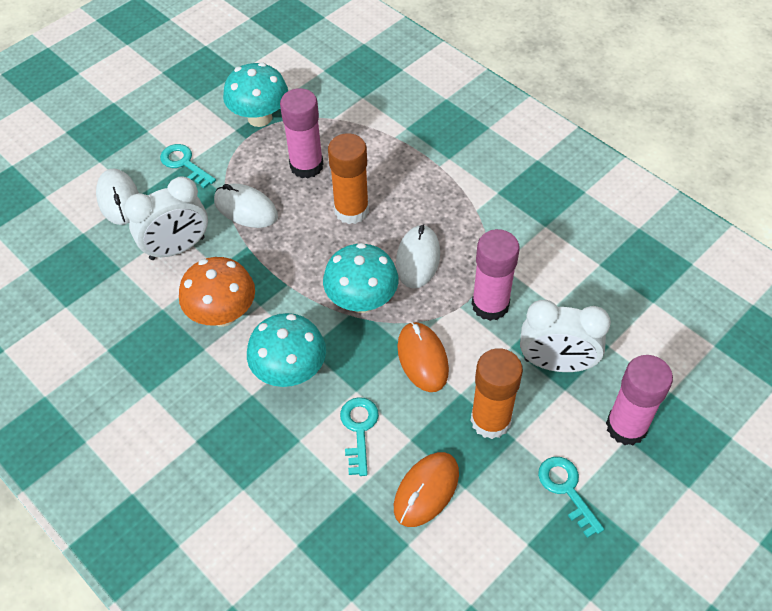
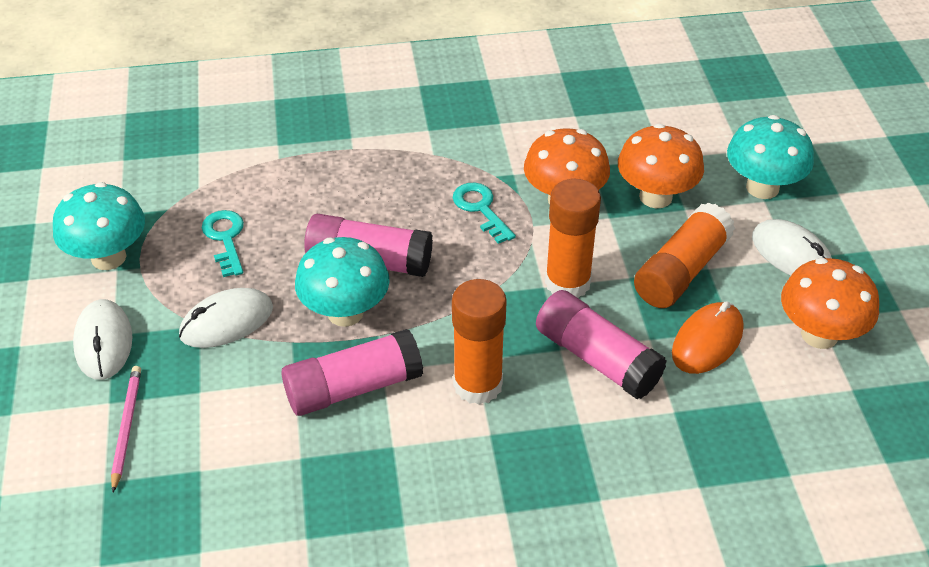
orange glue stick: 2 -> 3
orange mouse: 2 -> 1
orange mushroom: 1 -> 3
pink pencil: 0 -> 1
turquoise key: 3 -> 2
white clock: 2 -> 0

